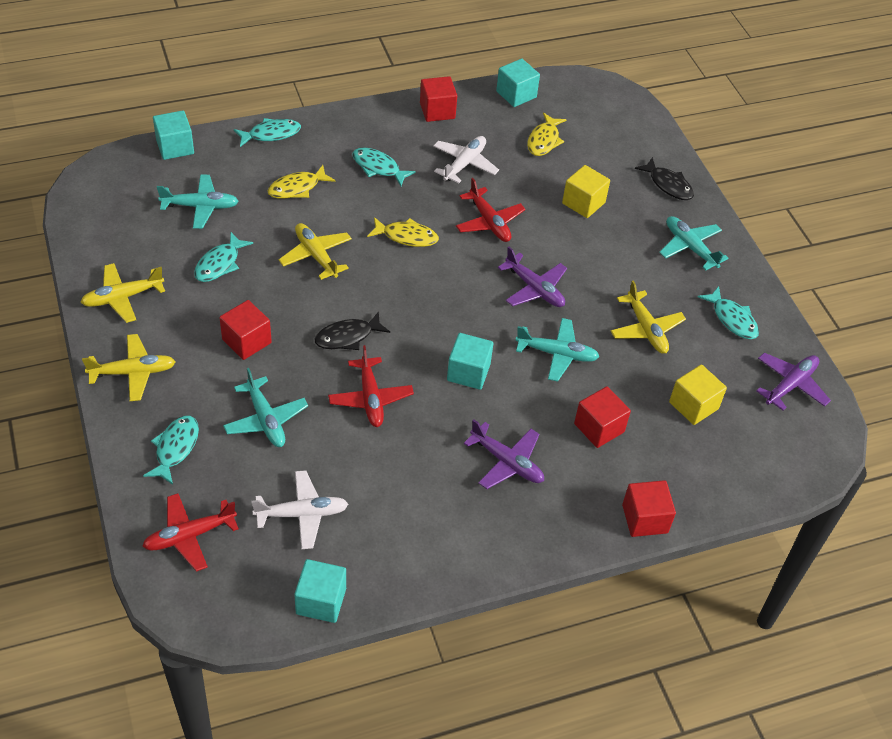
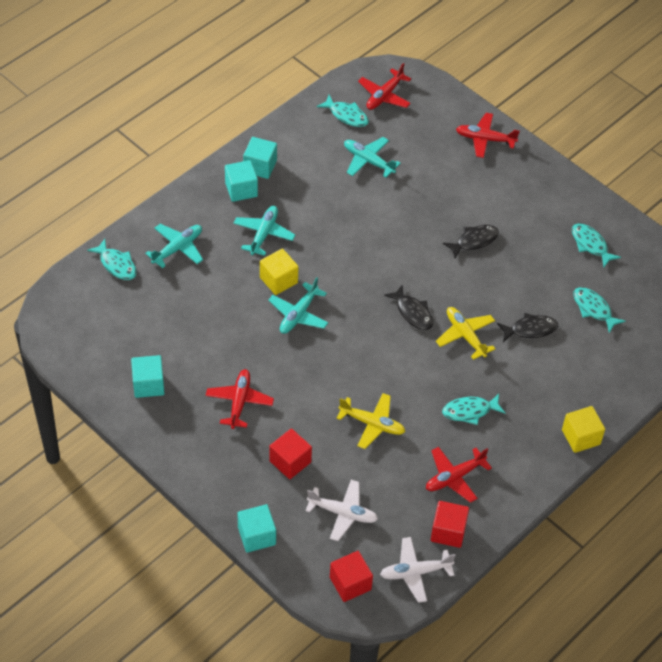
black fish: 2 -> 3
purple plane: 3 -> 0
red cube: 4 -> 3
red plane: 3 -> 4
yellow fish: 3 -> 0
yellow plane: 4 -> 2

